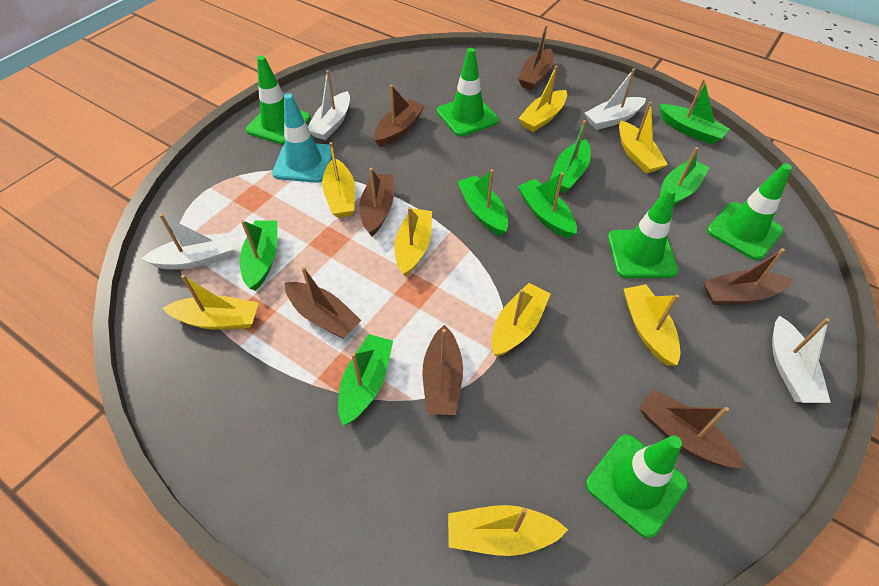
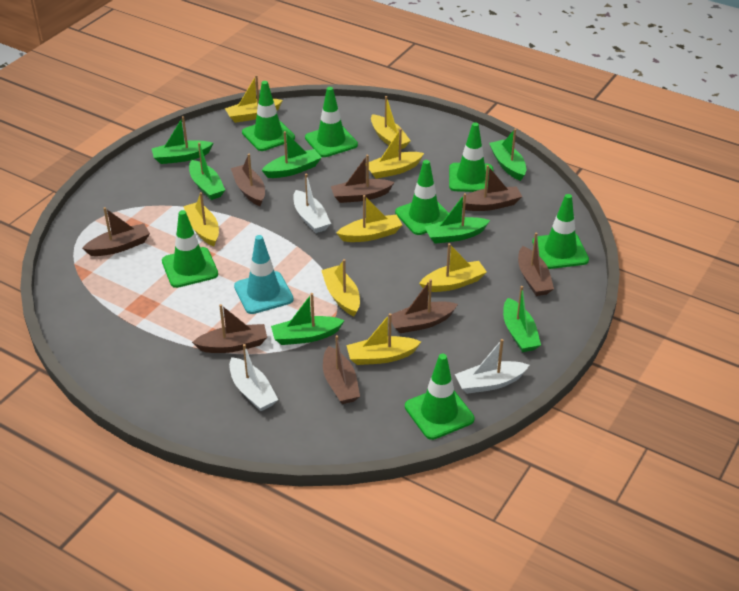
brown boat: 7 -> 8
green traffic cone: 5 -> 7
white boat: 4 -> 3

